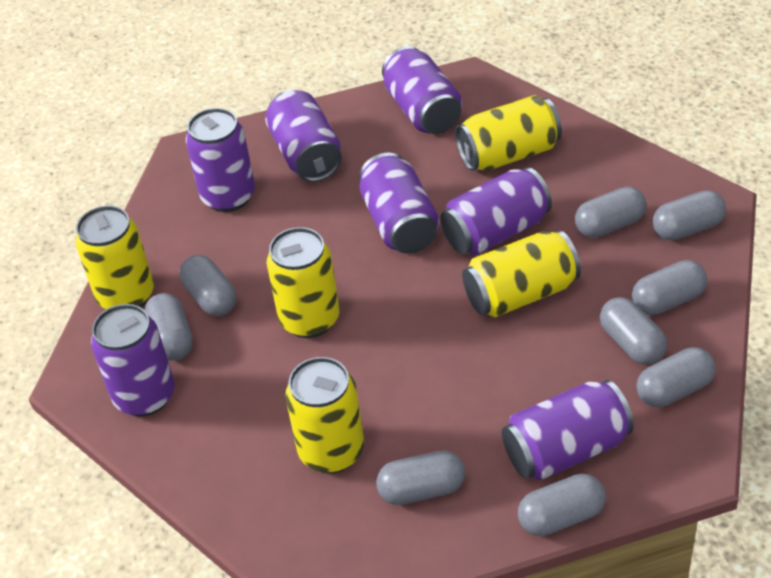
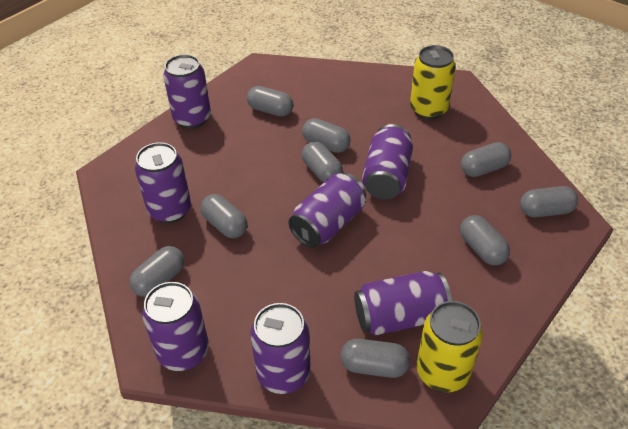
yellow can: 5 -> 2

